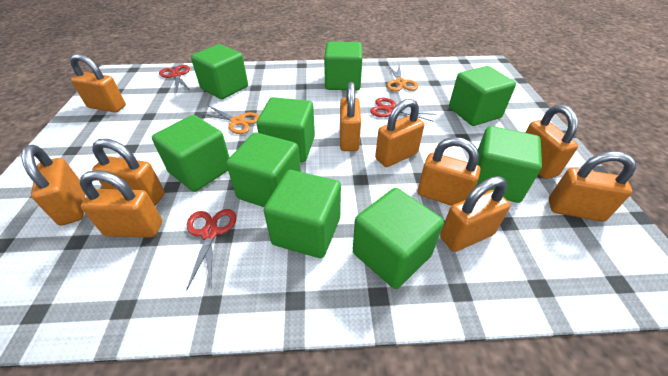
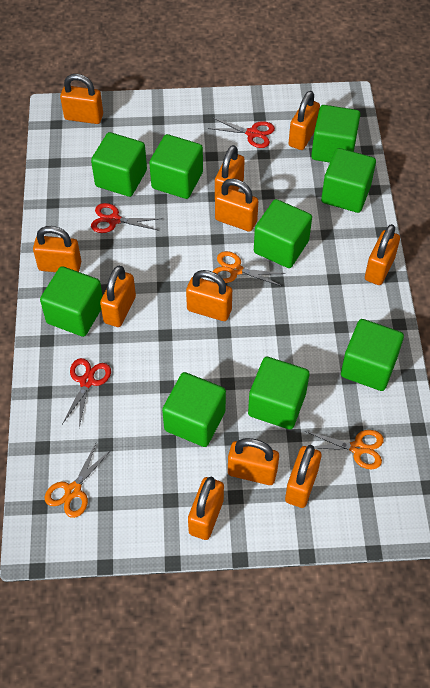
orange padlock: 10 -> 11
orange scissors: 2 -> 3

